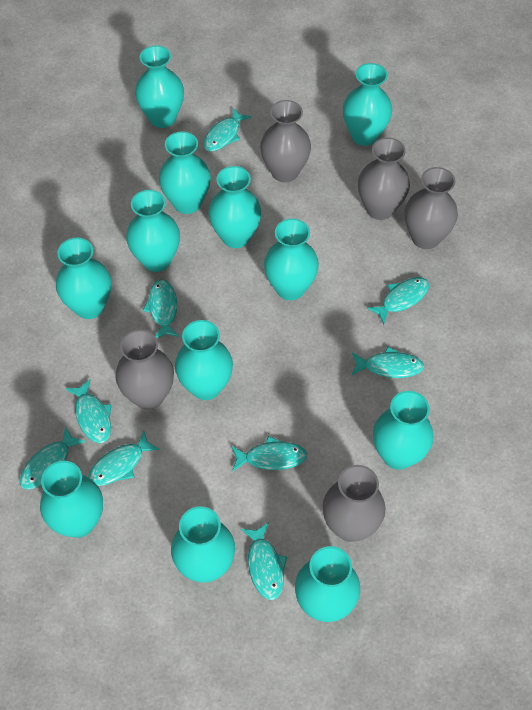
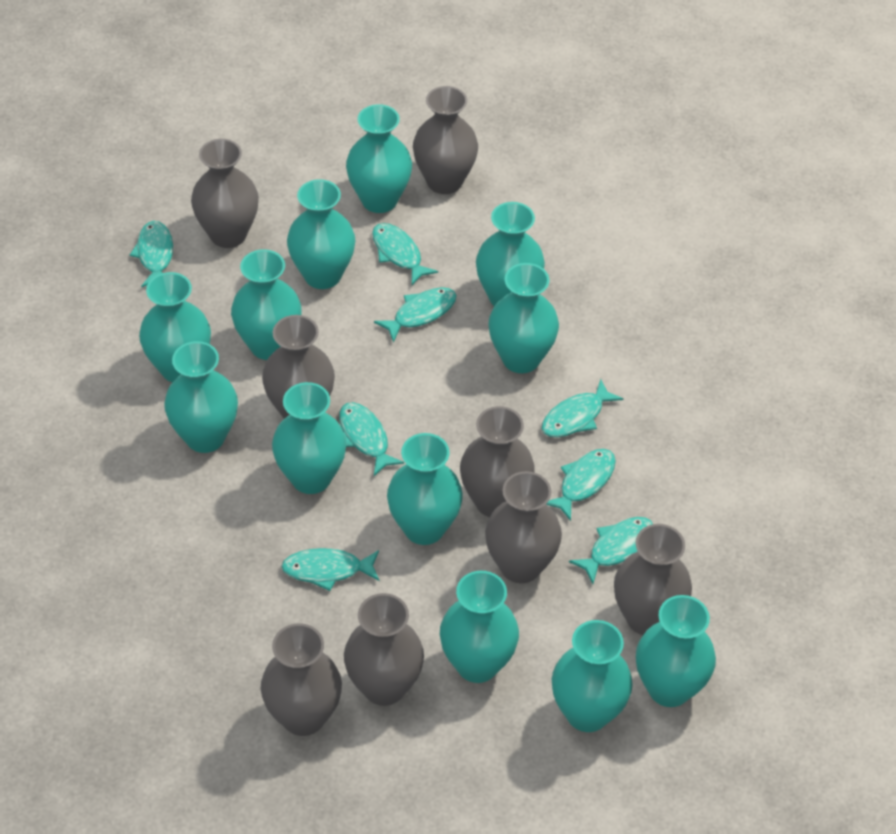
grey vase: 5 -> 8
turquoise fish: 9 -> 8

